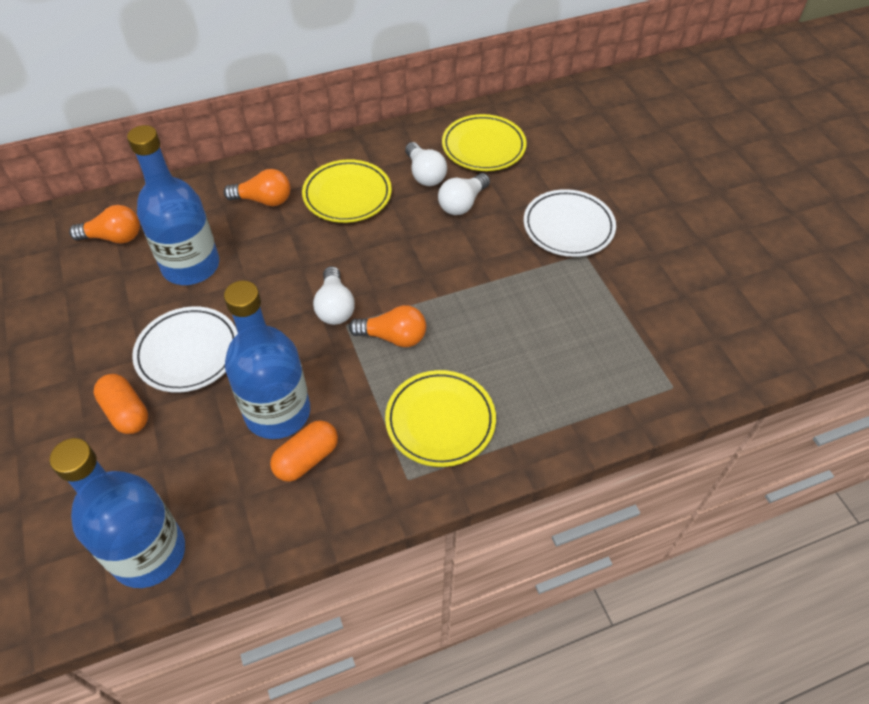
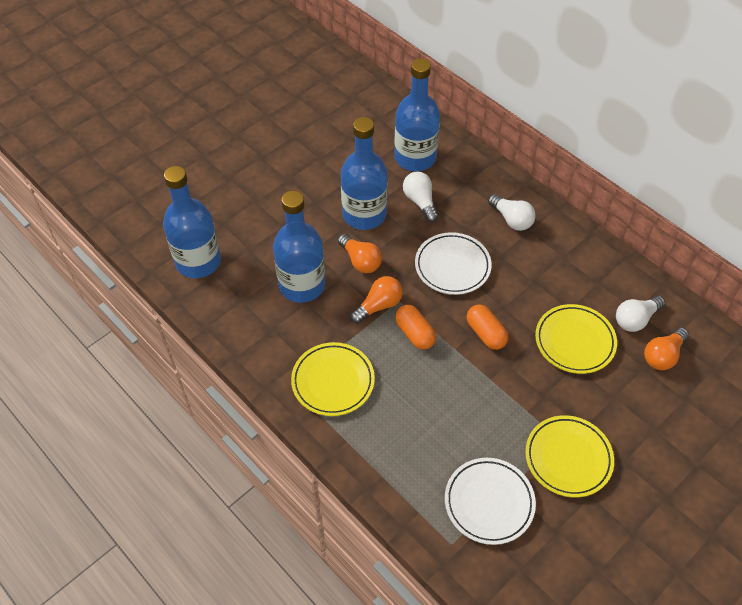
blue bottle: 3 -> 4

